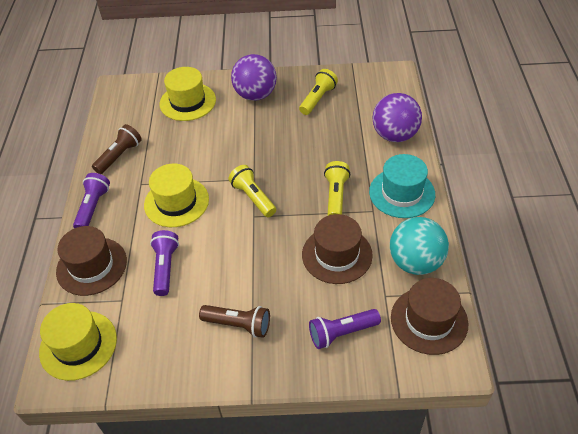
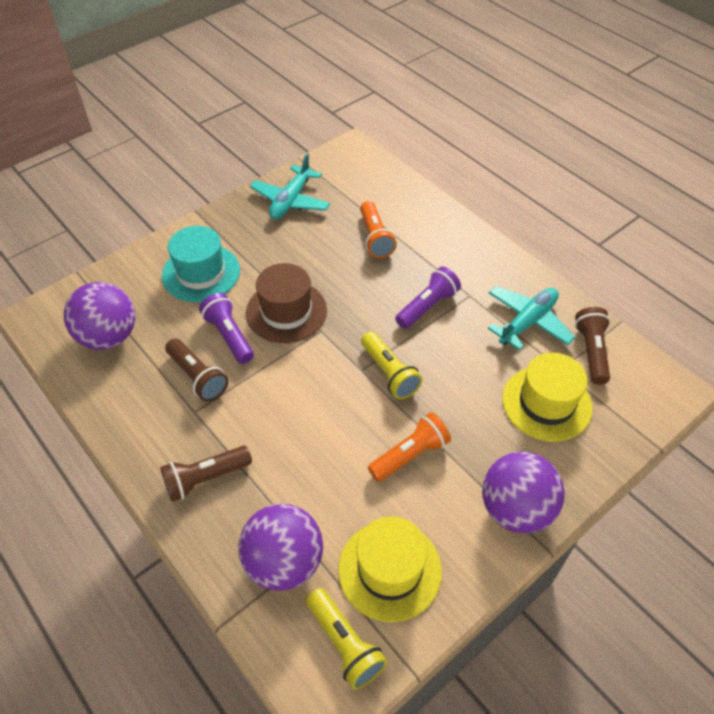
brown flashlight: 2 -> 3
brown hat: 3 -> 1
orange flashlight: 0 -> 2
purple ball: 2 -> 3
purple flashlight: 3 -> 2
turquoise ball: 1 -> 0
turquoise plane: 0 -> 2
yellow flashlight: 3 -> 2
yellow hat: 3 -> 2

